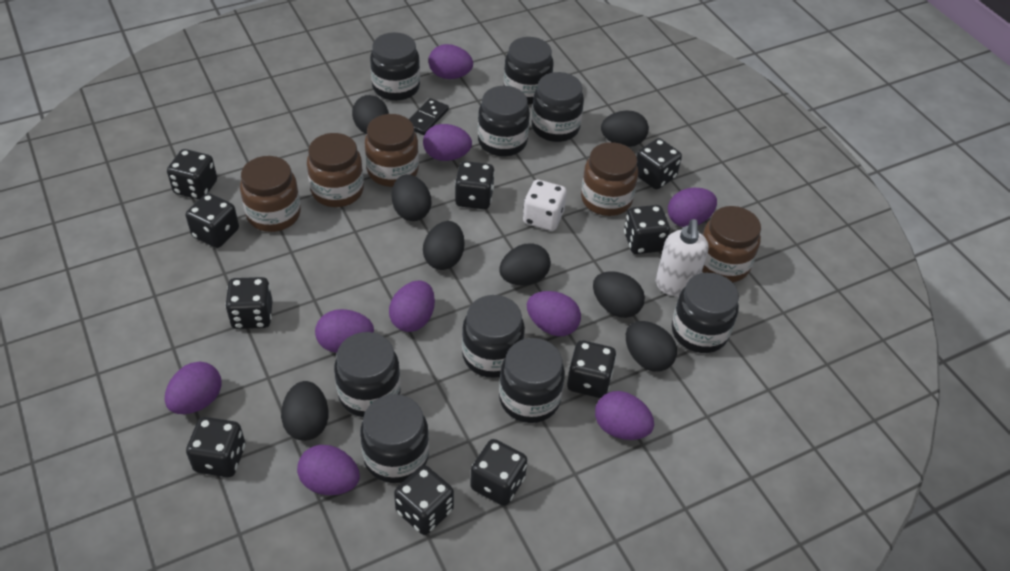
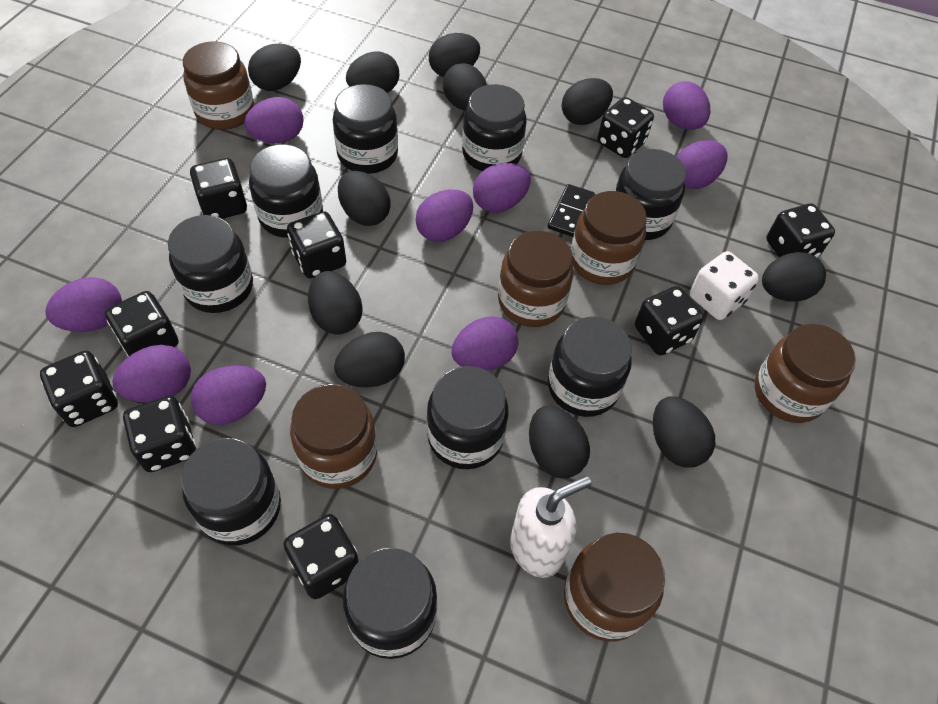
black dice: 10 -> 9
black egg: 8 -> 11
brown jar: 5 -> 6

